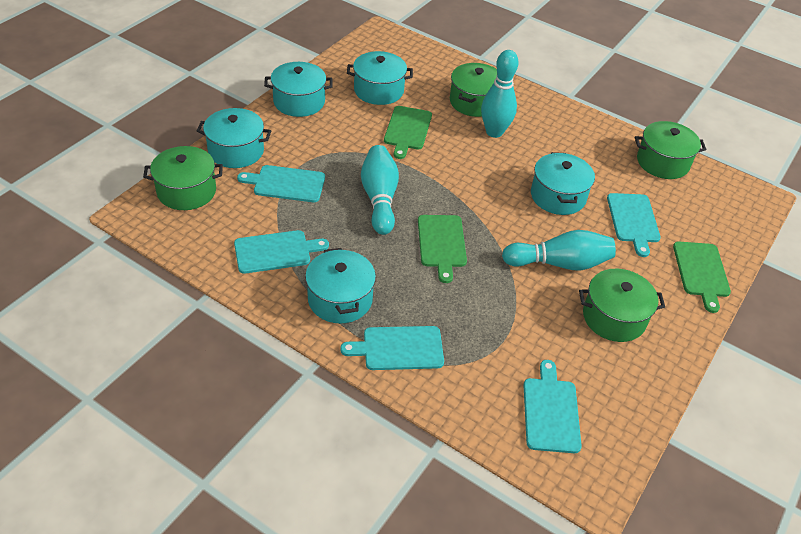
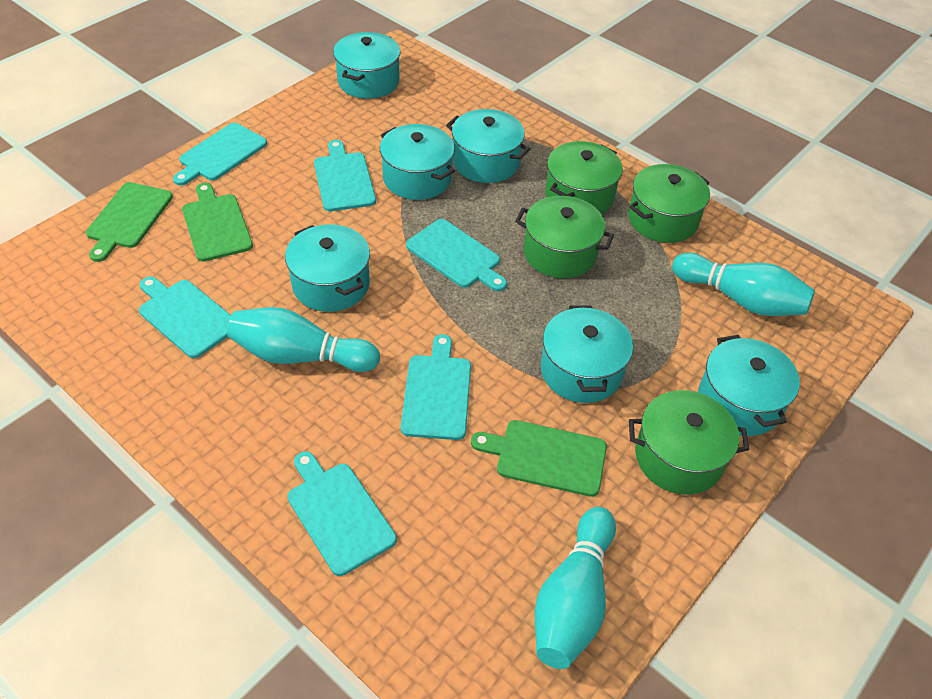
turquoise cutting board: 5 -> 6
turquoise pot: 5 -> 6

